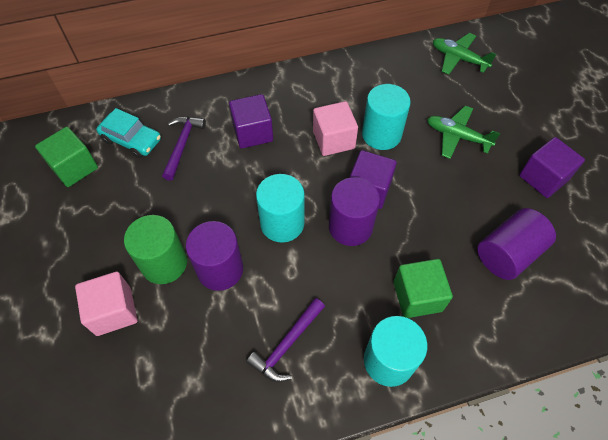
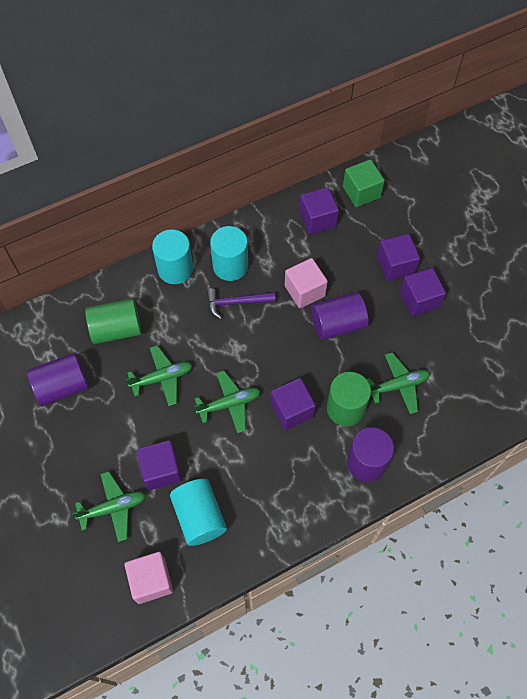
green cube: 2 -> 1
green cylinder: 1 -> 2
green plane: 2 -> 4
purple cube: 3 -> 5
purple hammer: 2 -> 1
turquoise car: 1 -> 0

